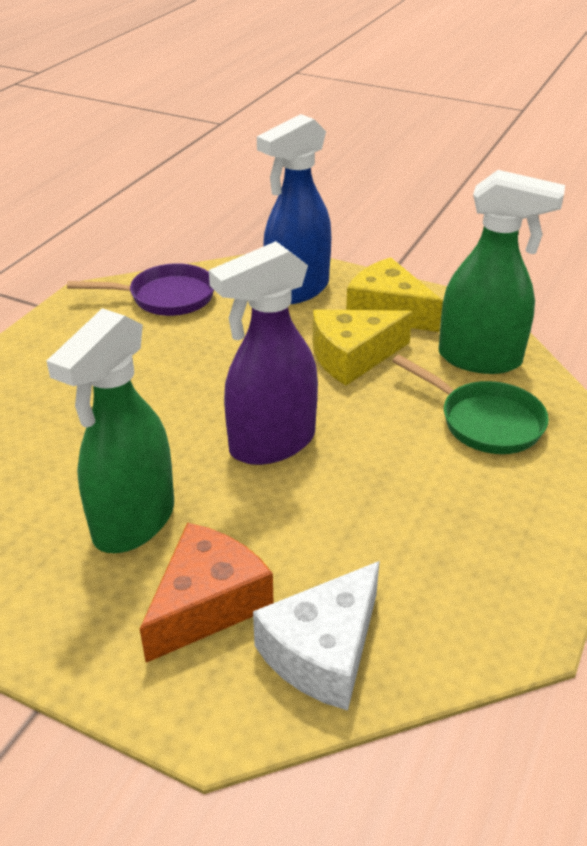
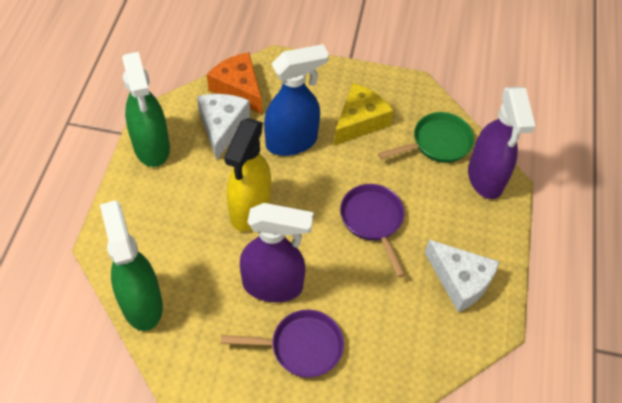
purple pan: 1 -> 2
purple spray bottle: 1 -> 2
white cheese: 1 -> 2
yellow cheese: 2 -> 1
yellow spray bottle: 0 -> 1

